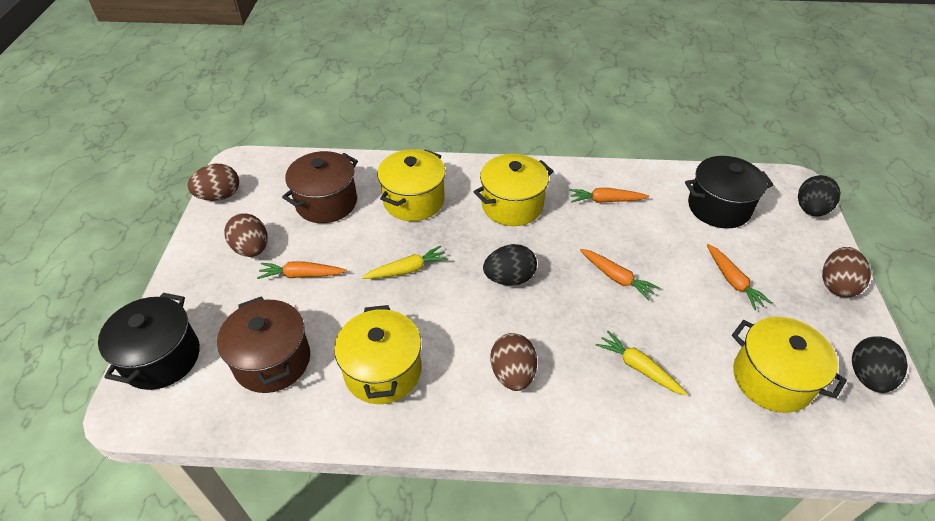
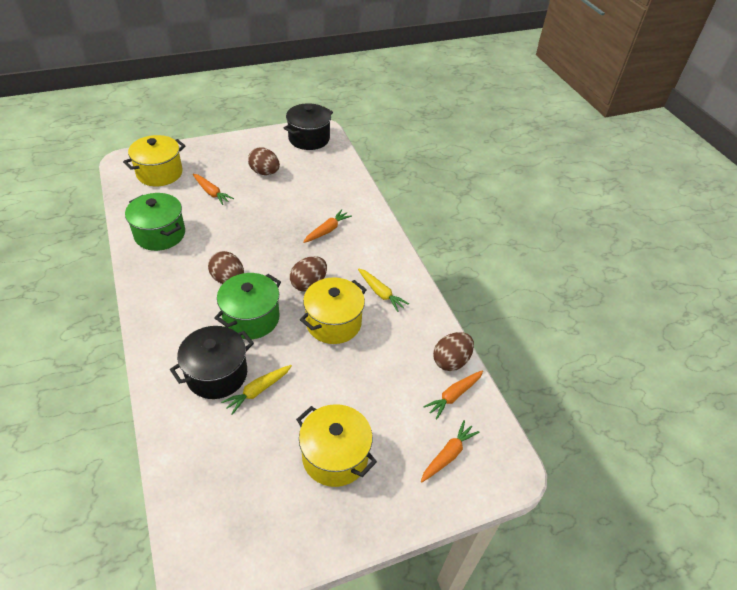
black egg: 3 -> 0
brown pot: 2 -> 0
green pot: 0 -> 2
yellow pot: 4 -> 3

